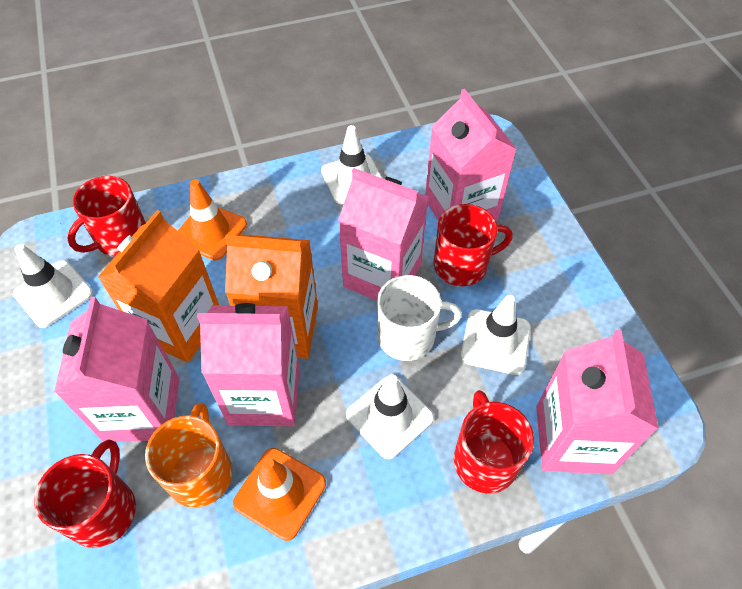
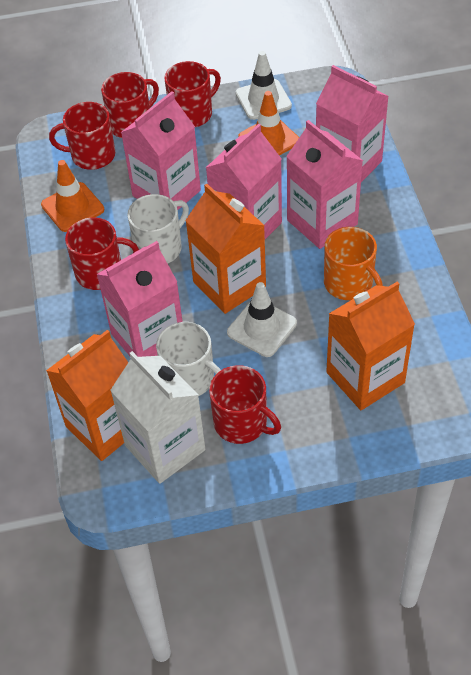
orange carton: 2 -> 3
red mug: 4 -> 5
white carton: 0 -> 1
white mug: 1 -> 2
white traffic cone: 4 -> 2

